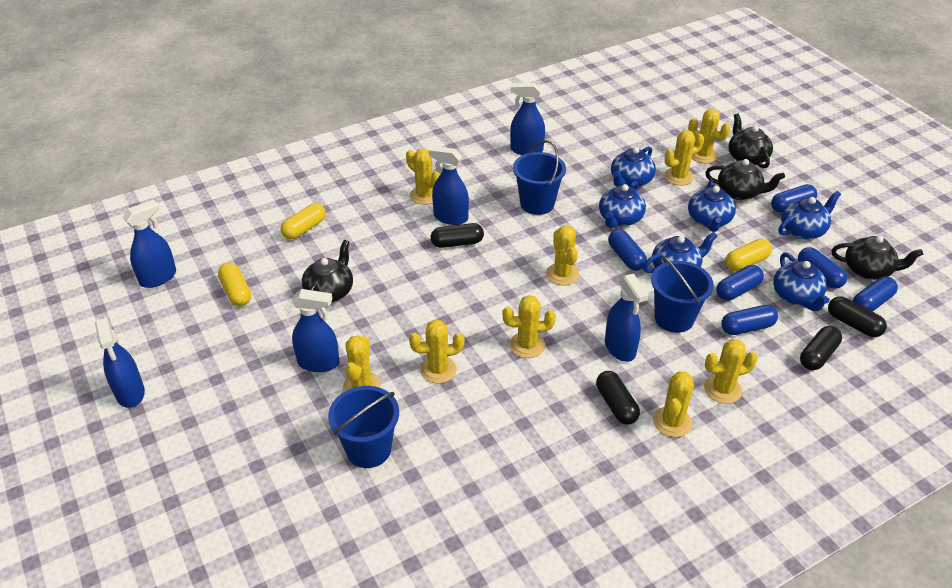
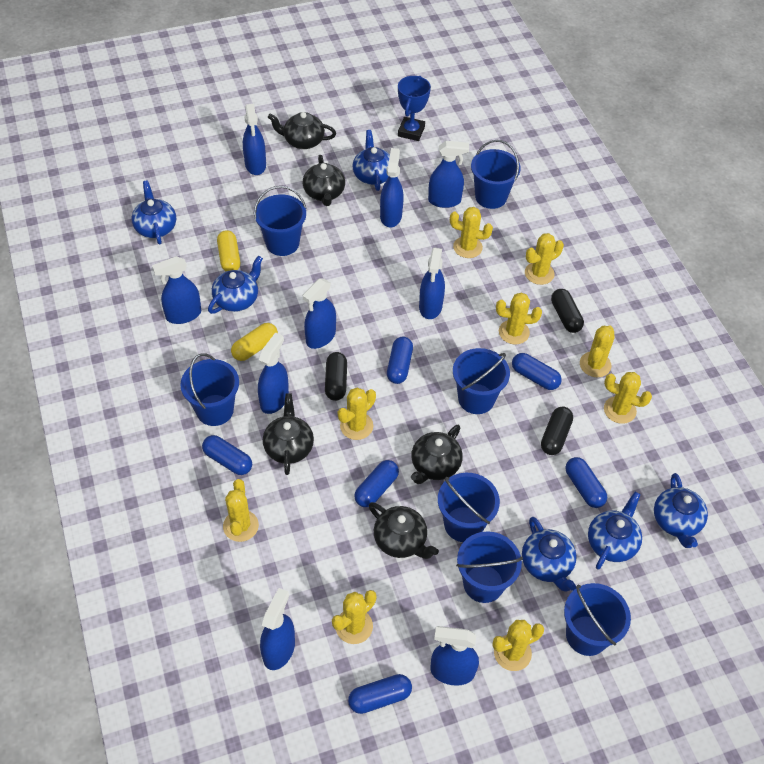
black capsule: 4 -> 3
black teapot: 4 -> 5
blue bucket: 3 -> 7
blue spray bottle: 6 -> 9
blue trophy: 0 -> 1
yellow capsule: 3 -> 2

